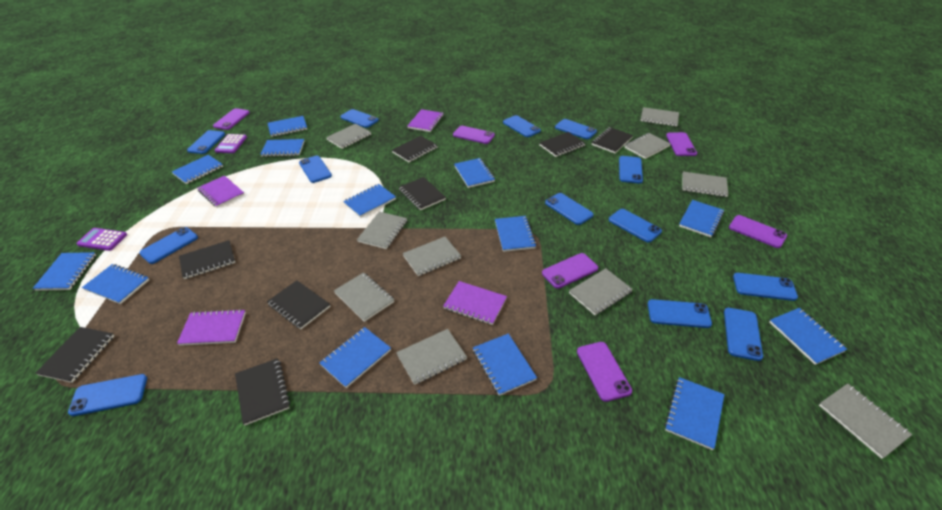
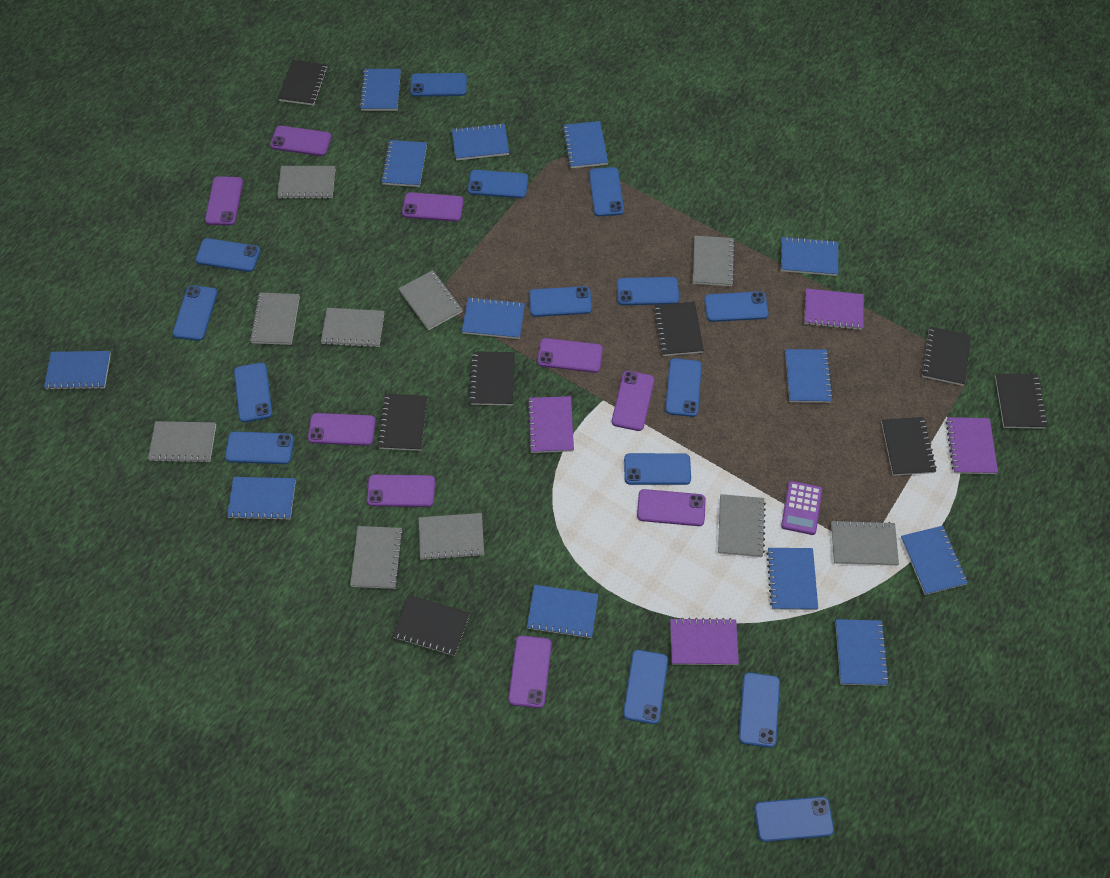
blue phone: 13 -> 15
purple calculator: 2 -> 1
purple phone: 6 -> 9

